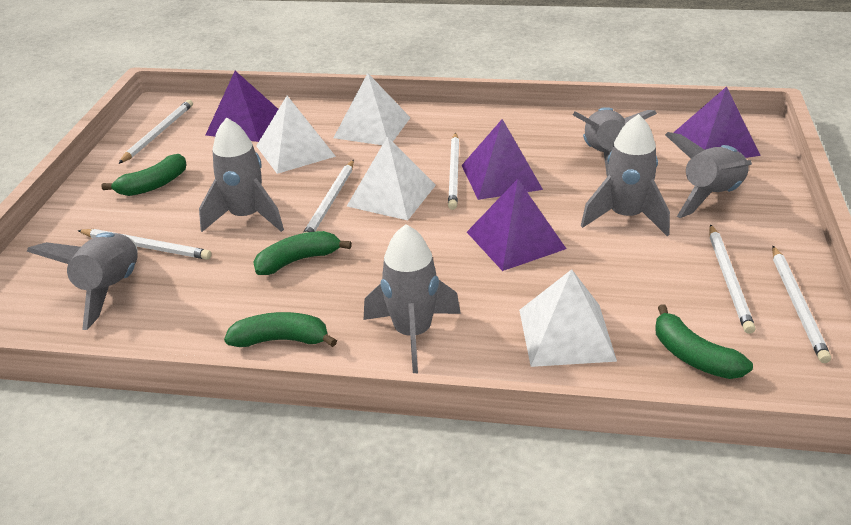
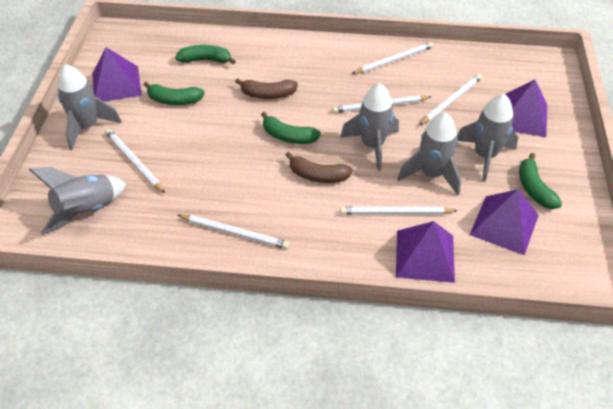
brown banana: 0 -> 2
grey rocket: 6 -> 5
white pyramid: 4 -> 0

